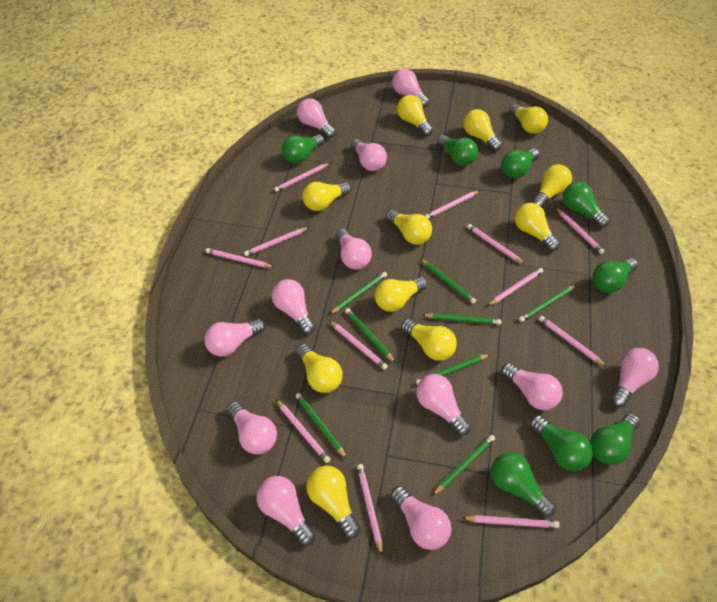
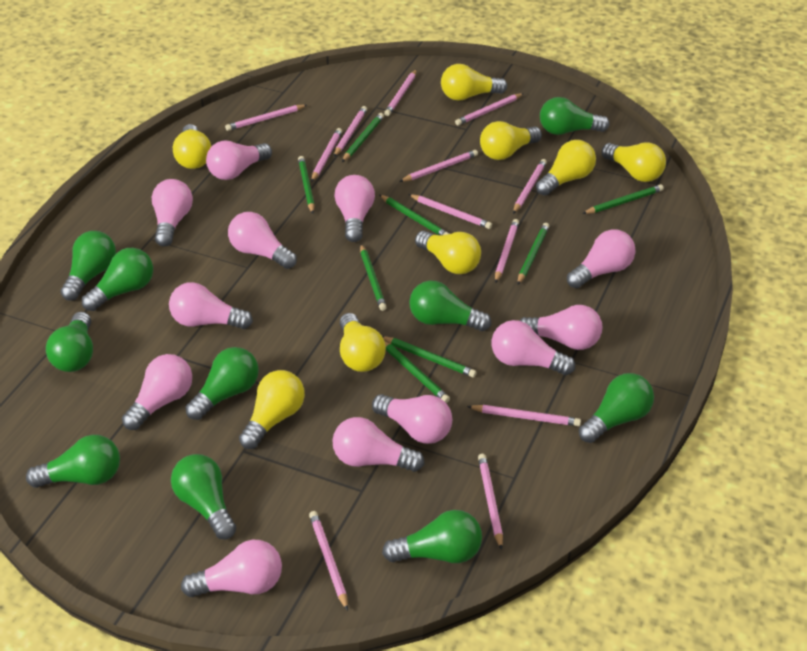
green light bulb: 8 -> 10
yellow light bulb: 11 -> 8

